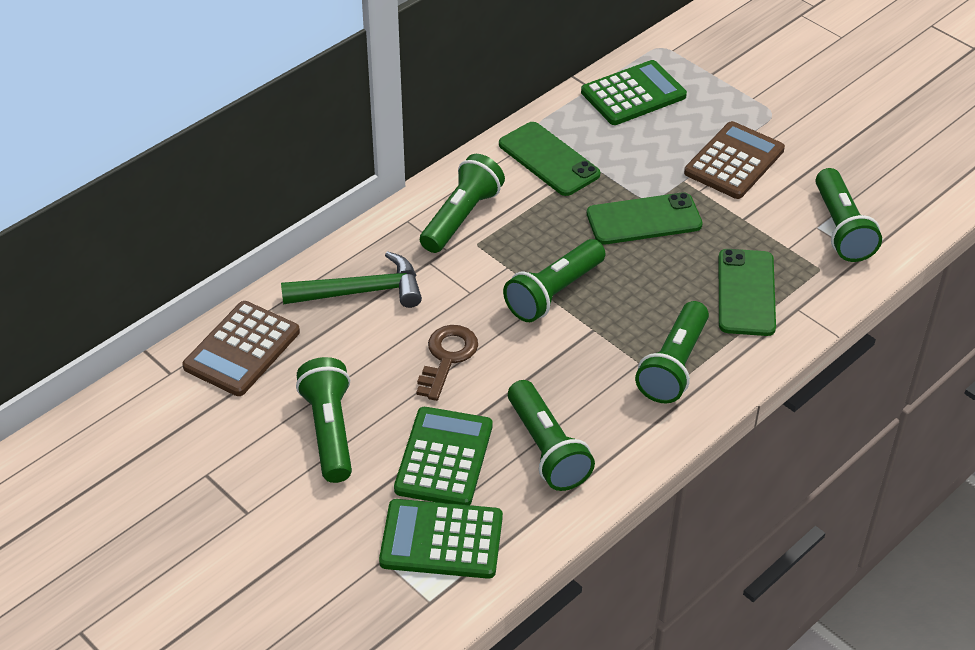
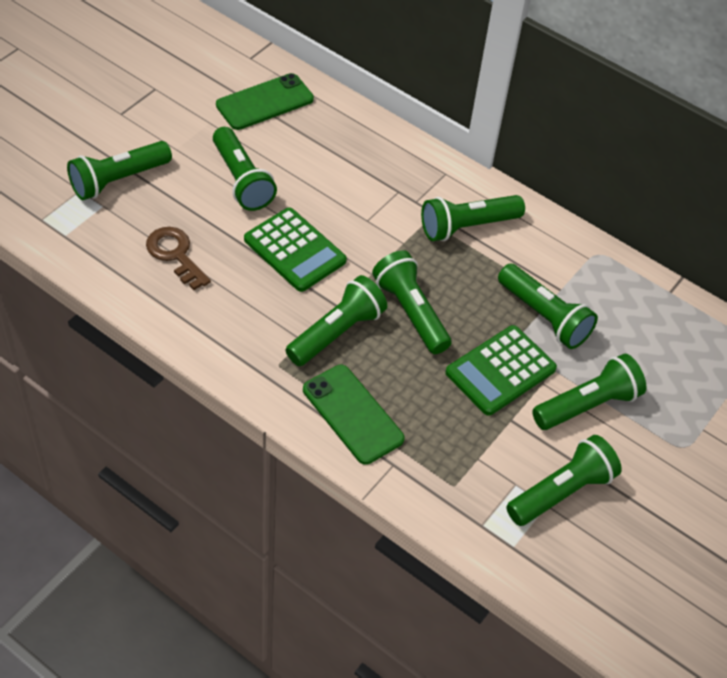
brown calculator: 2 -> 0
green calculator: 3 -> 2
green flashlight: 6 -> 8
green hammer: 1 -> 0
green phone: 3 -> 2

